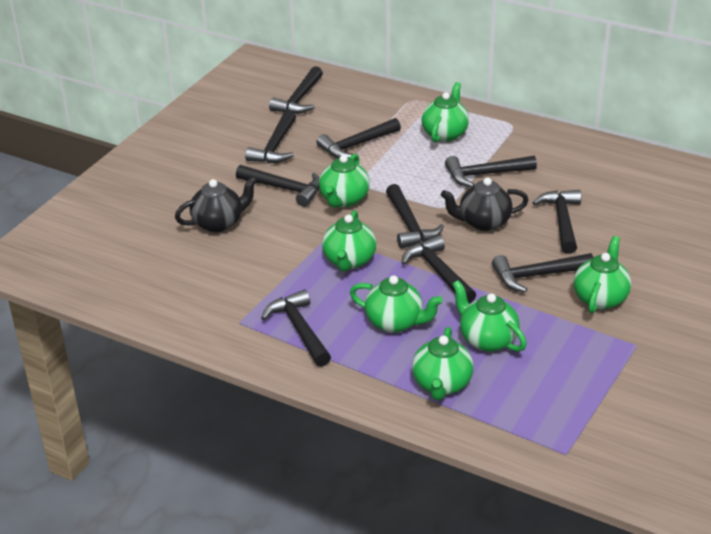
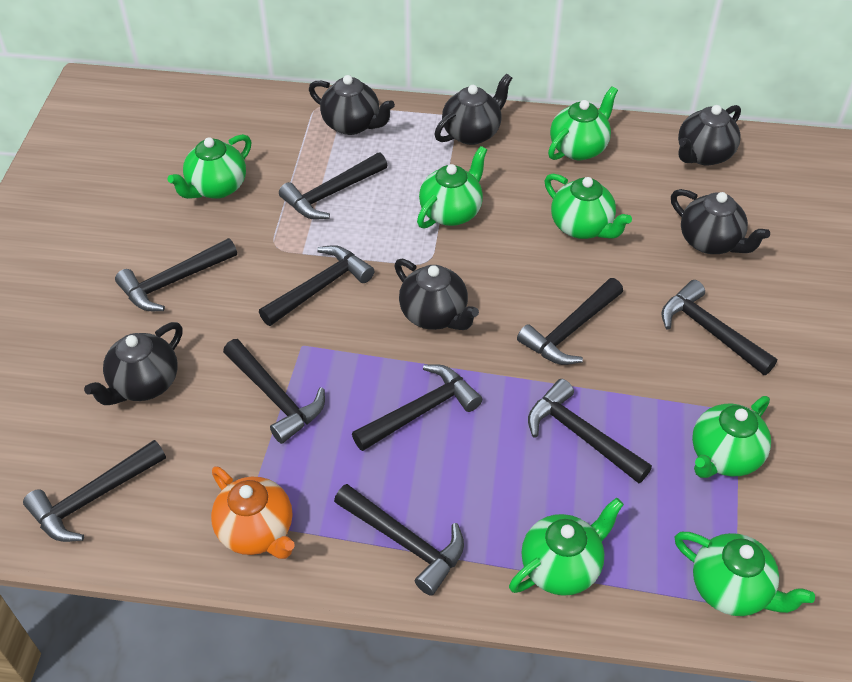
black teapot: 2 -> 6
orange teapot: 0 -> 1

